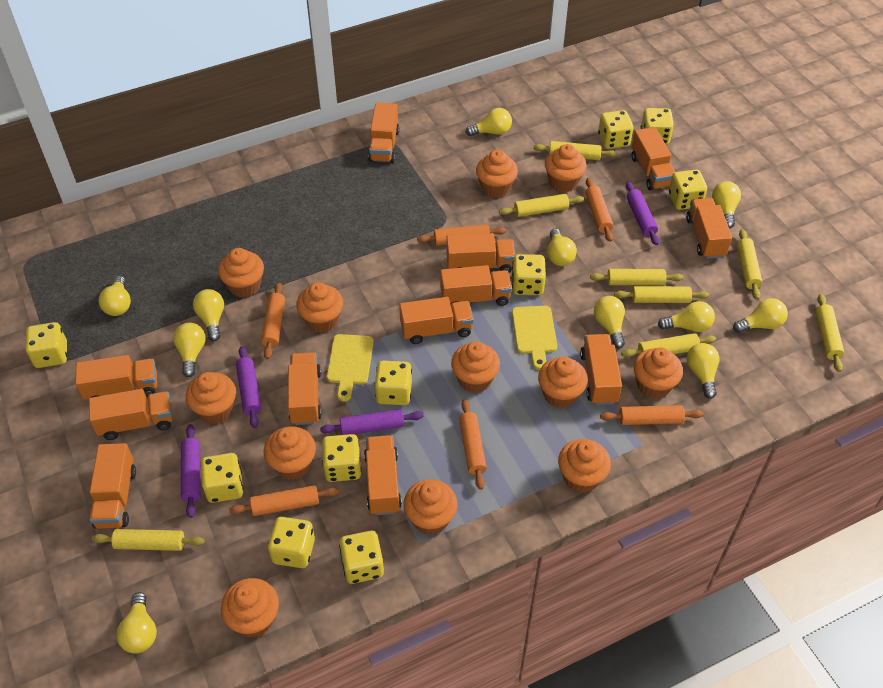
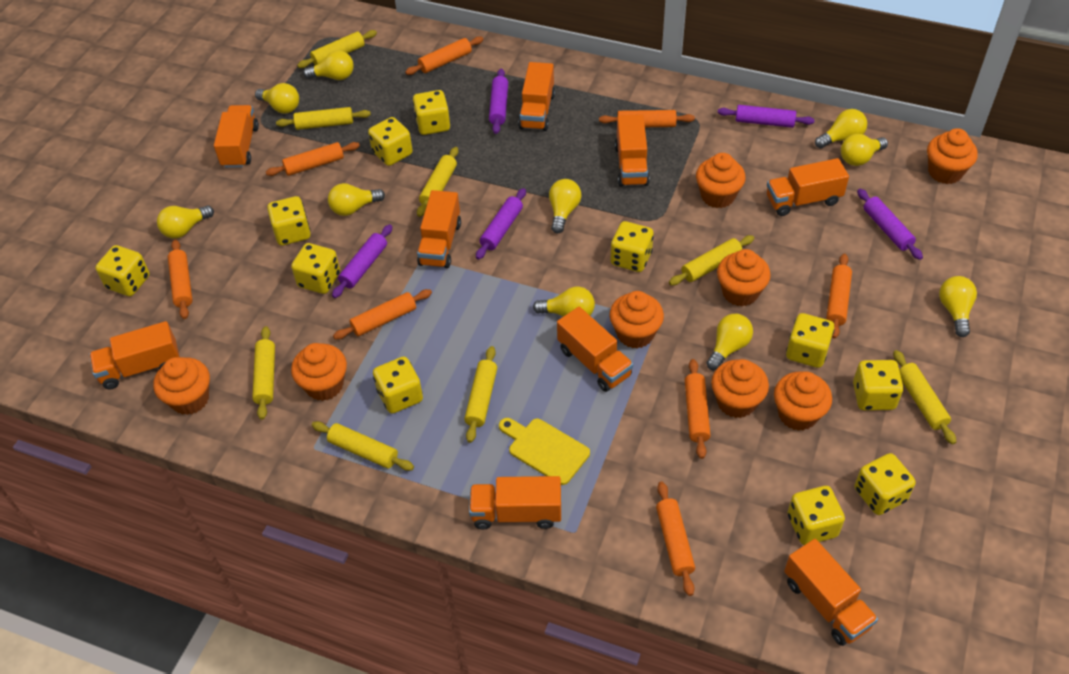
orange cupcake: 12 -> 8
orange rolling pin: 6 -> 8
orange truck: 12 -> 9
purple rolling pin: 4 -> 5
yellow cutting board: 2 -> 1
yellow dice: 10 -> 11
yellow light bulb: 11 -> 10

